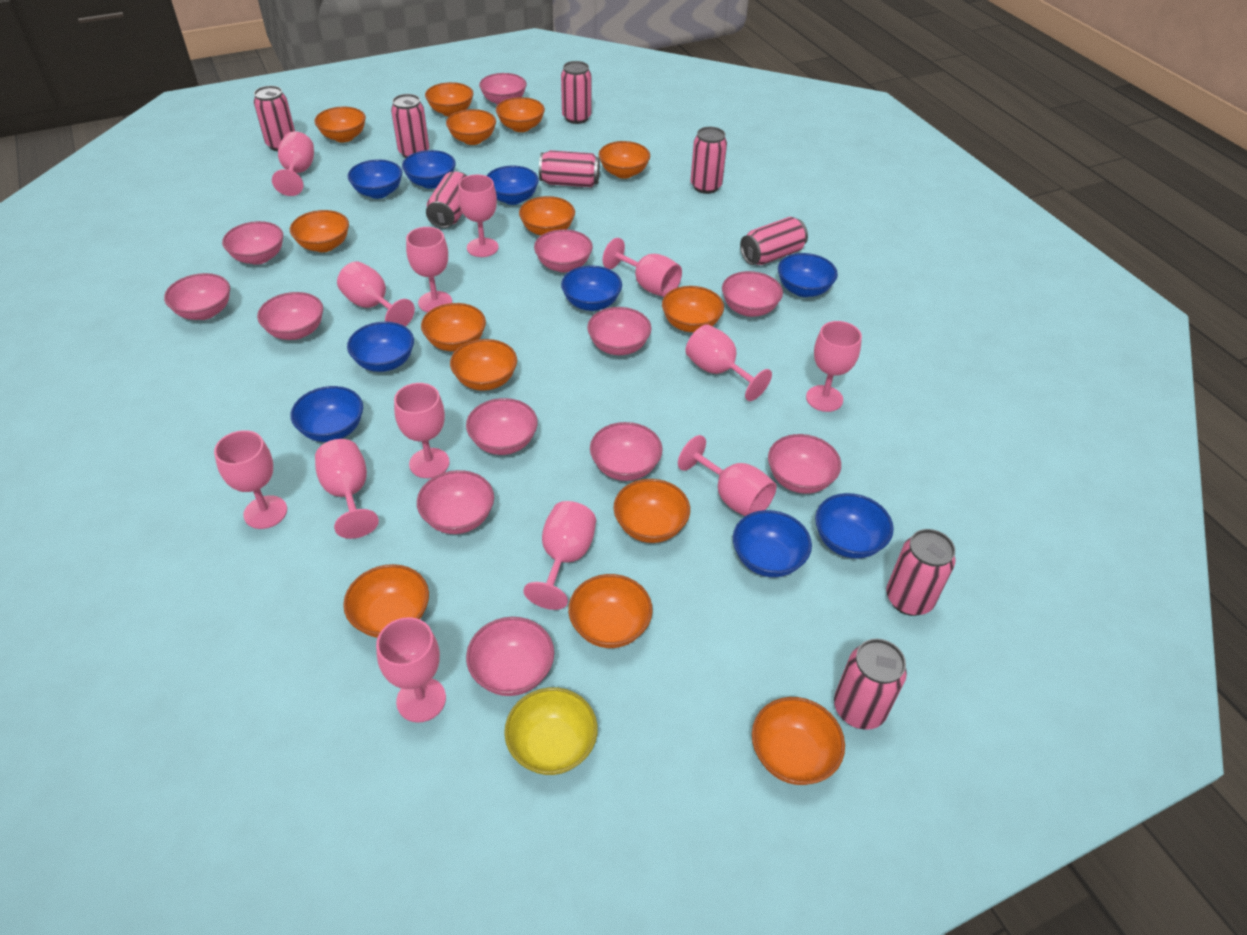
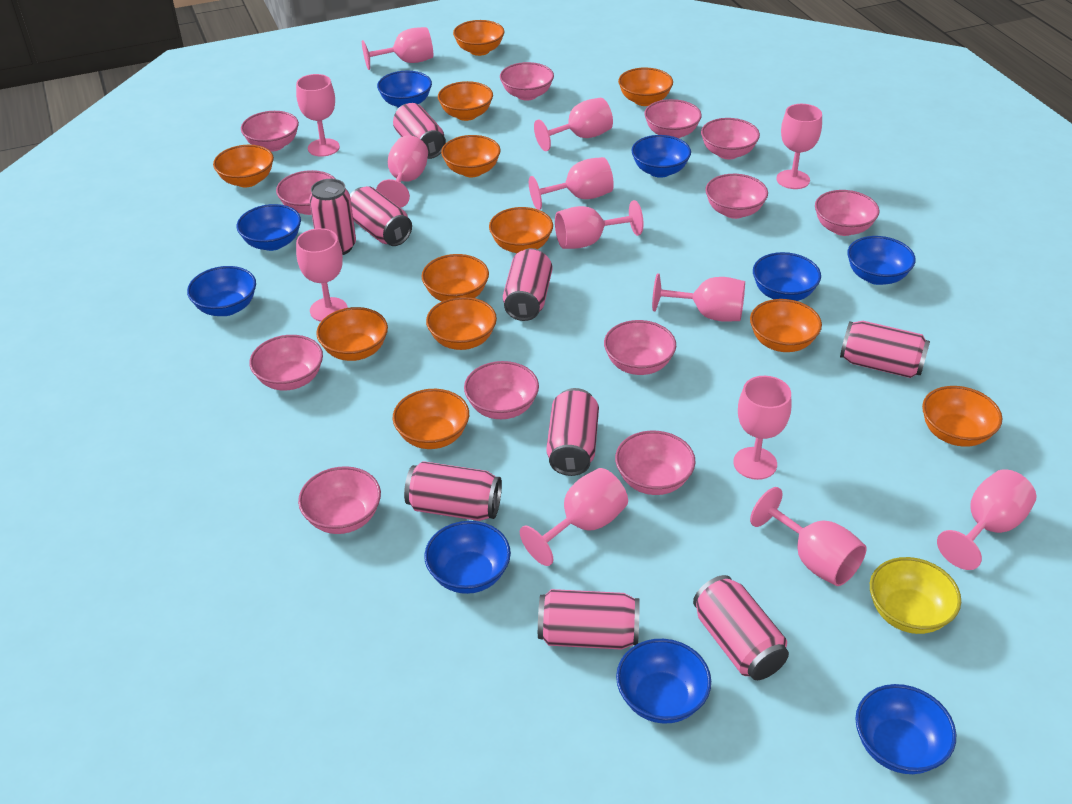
orange bowl: 14 -> 12

